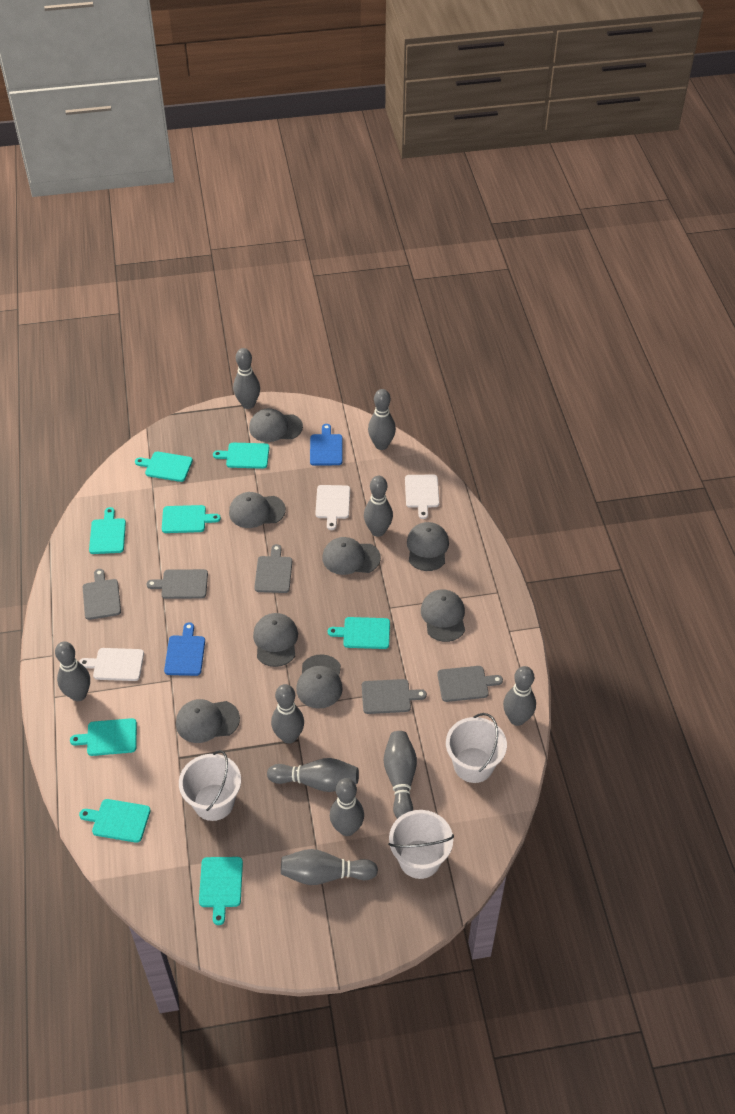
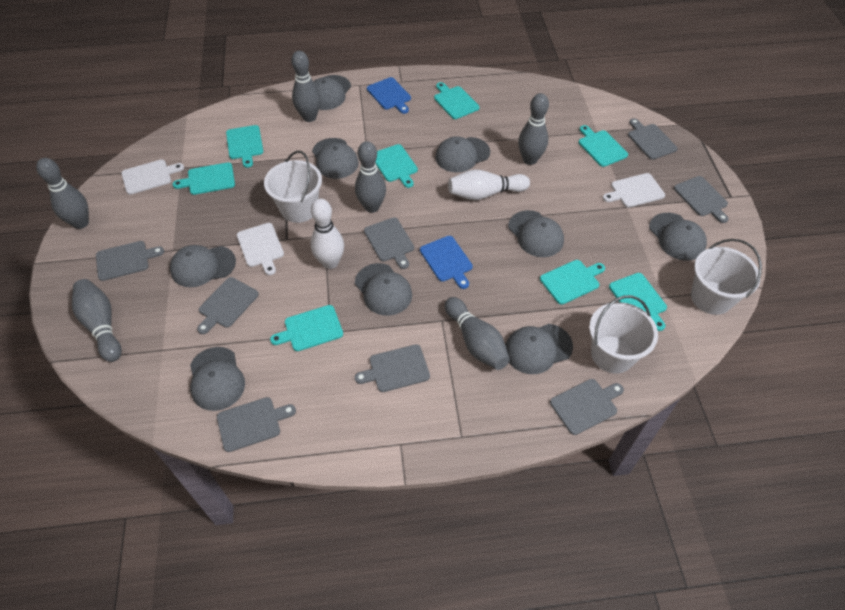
grey bowling pin: 10 -> 6
grey cap: 8 -> 9
grey cutting board: 5 -> 8
white bowling pin: 0 -> 2

